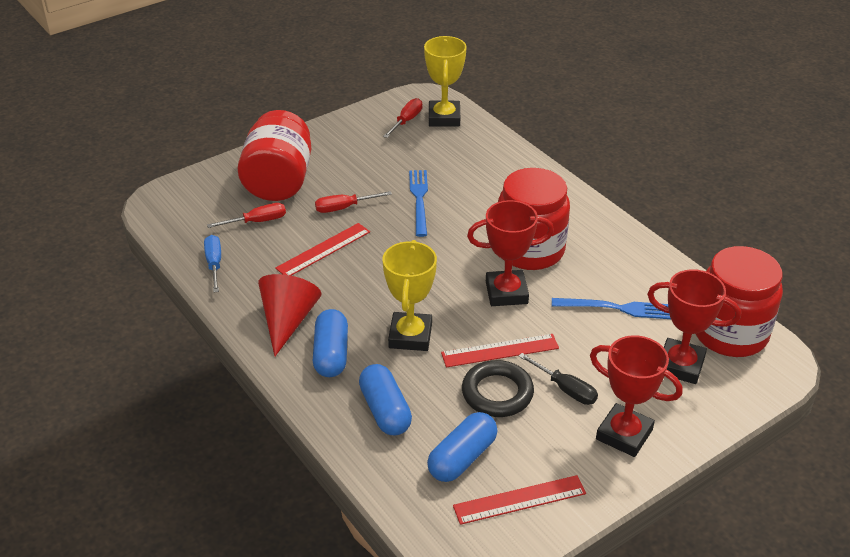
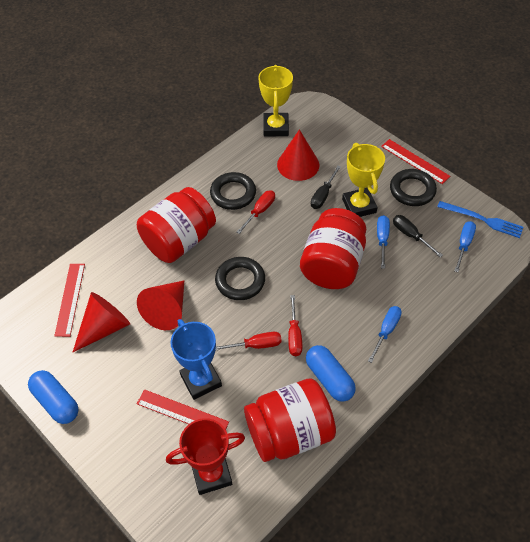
black ring: 1 -> 3
black screwdriver: 1 -> 2
blue capsule: 3 -> 2
blue fork: 2 -> 1
blue screwdriver: 1 -> 3
blue trophy: 0 -> 1
red cone: 1 -> 3
red trophy: 3 -> 1

